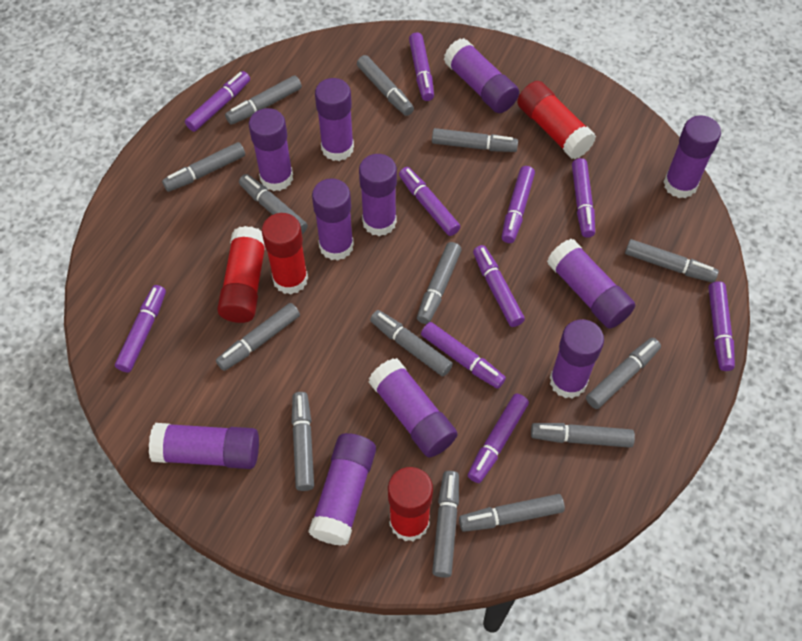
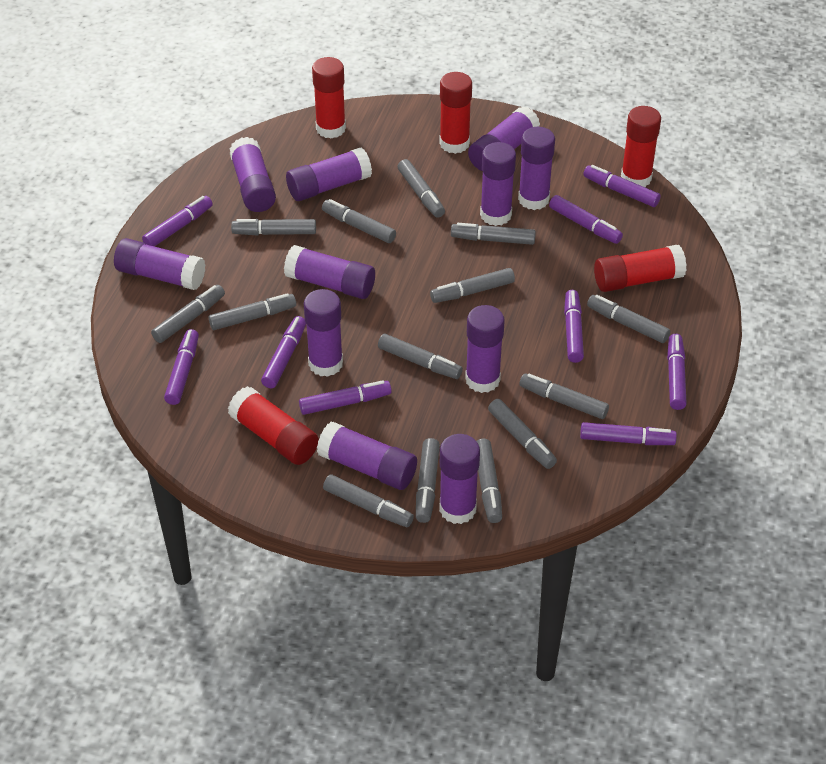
purple marker: 10 -> 9
red glue stick: 4 -> 5

